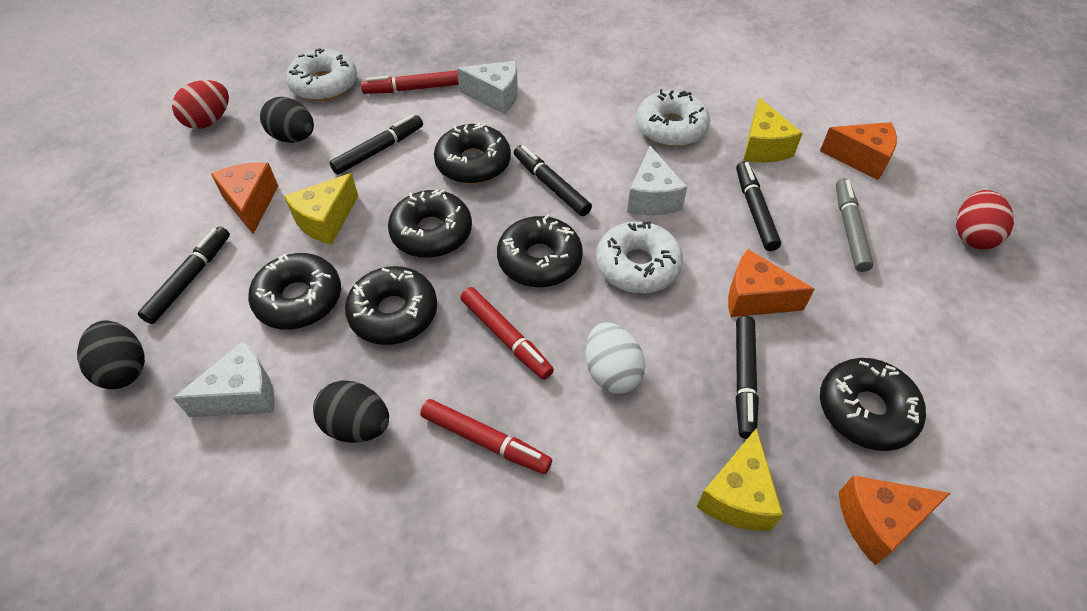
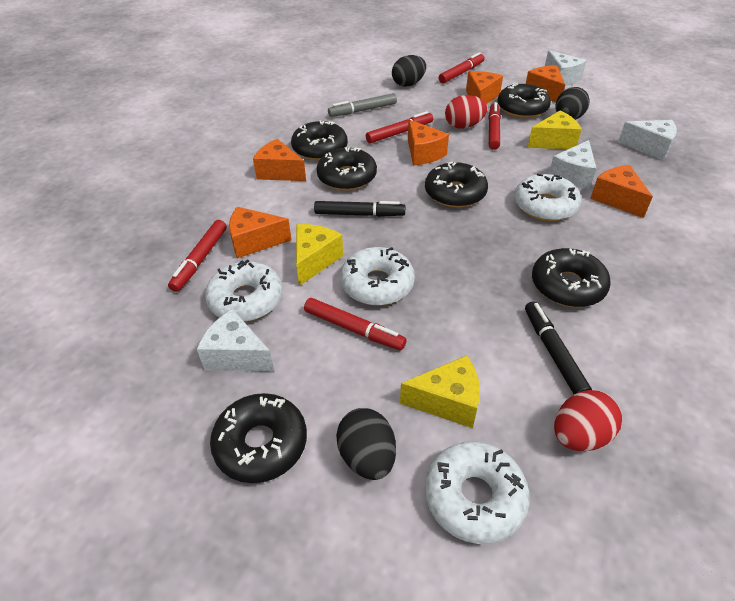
black marker: 5 -> 2
orange cheese: 4 -> 6
red marker: 3 -> 5
white cheese: 3 -> 4
white donut: 3 -> 4
white egg: 1 -> 0

